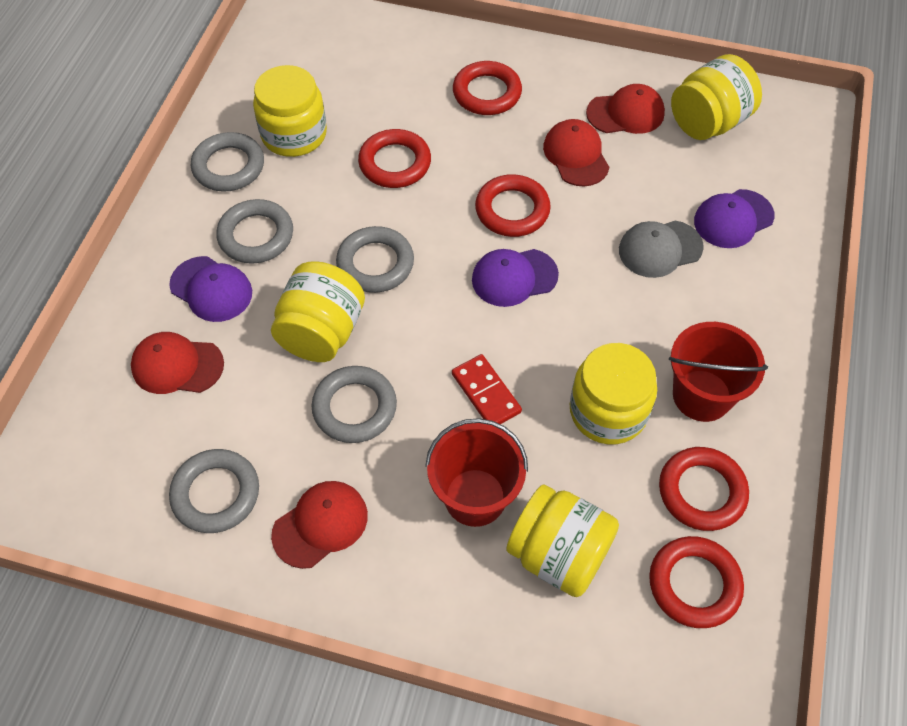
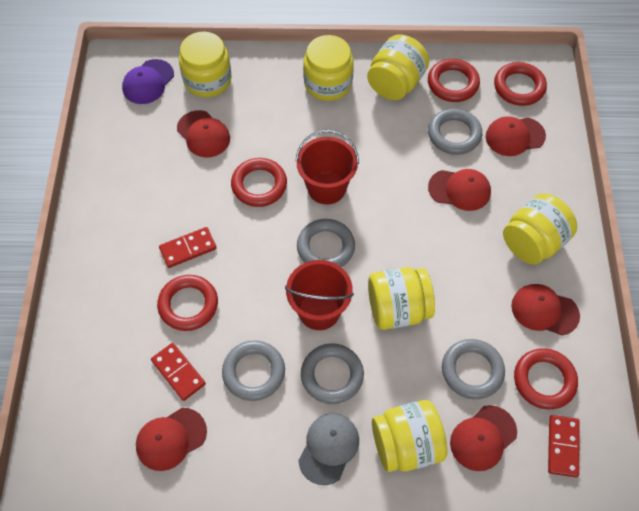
purple cap: 3 -> 1
red cap: 4 -> 6
red domino: 1 -> 3
yellow jar: 5 -> 6

